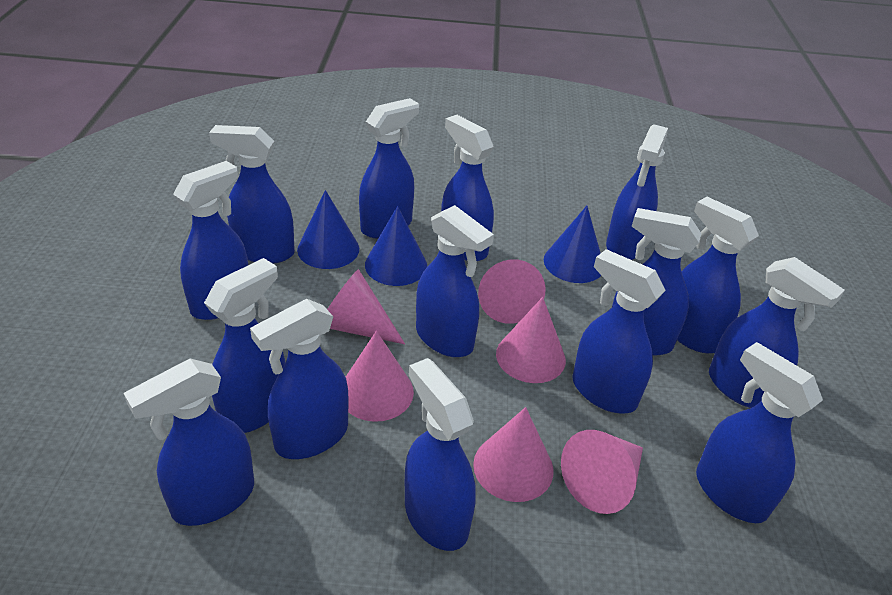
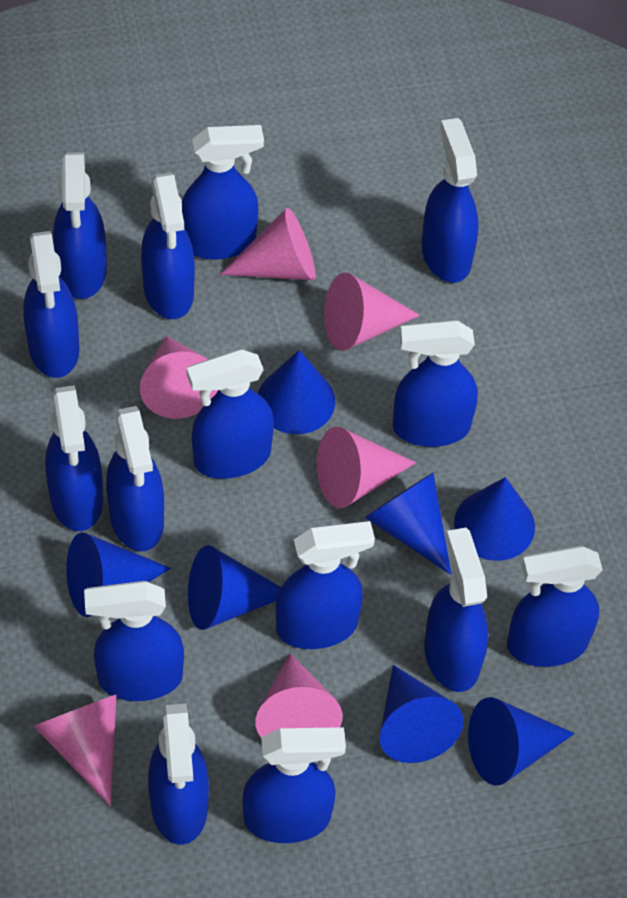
blue cone: 3 -> 7

